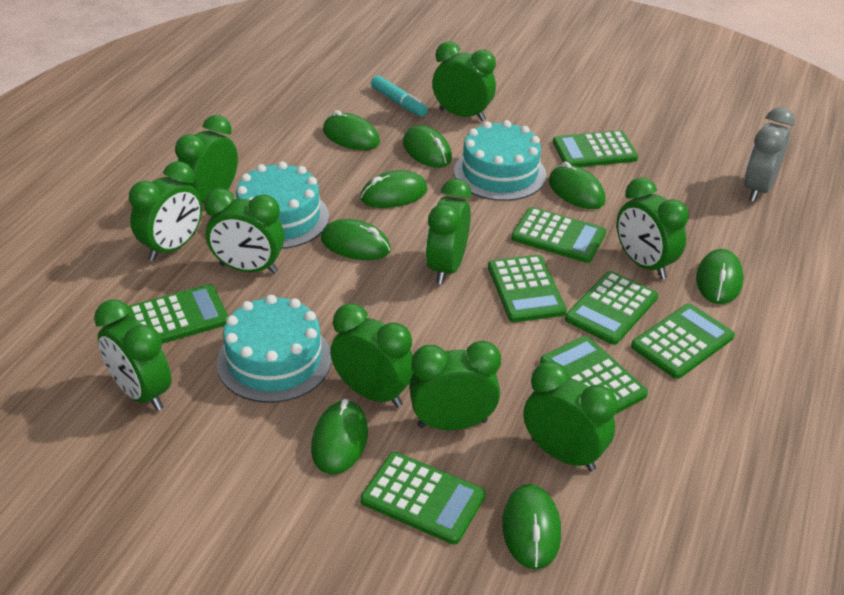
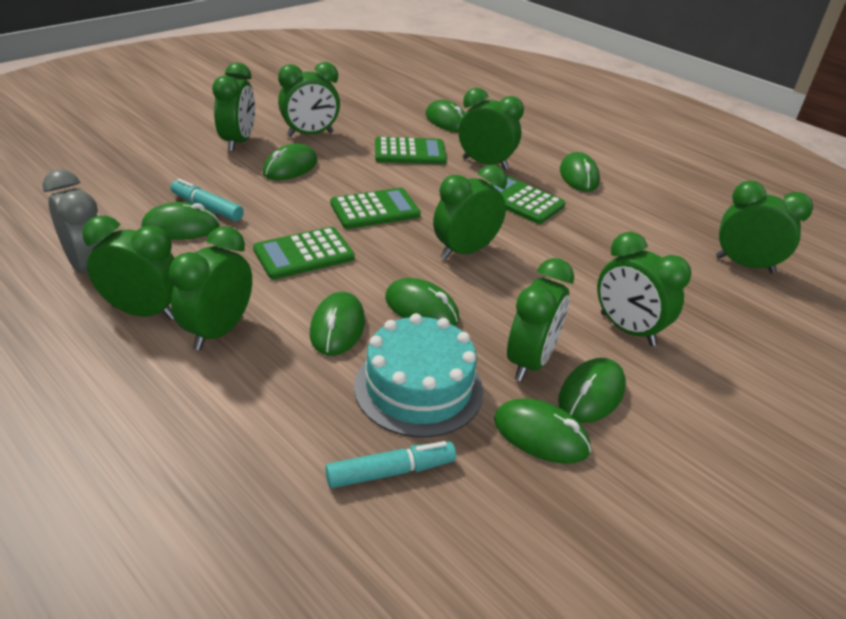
green calculator: 8 -> 4
green clock: 10 -> 9
turquoise cake: 3 -> 1
turquoise marker: 1 -> 2

